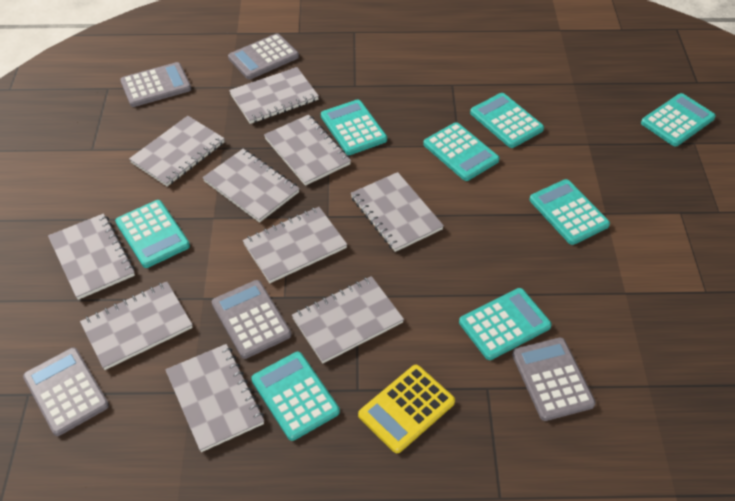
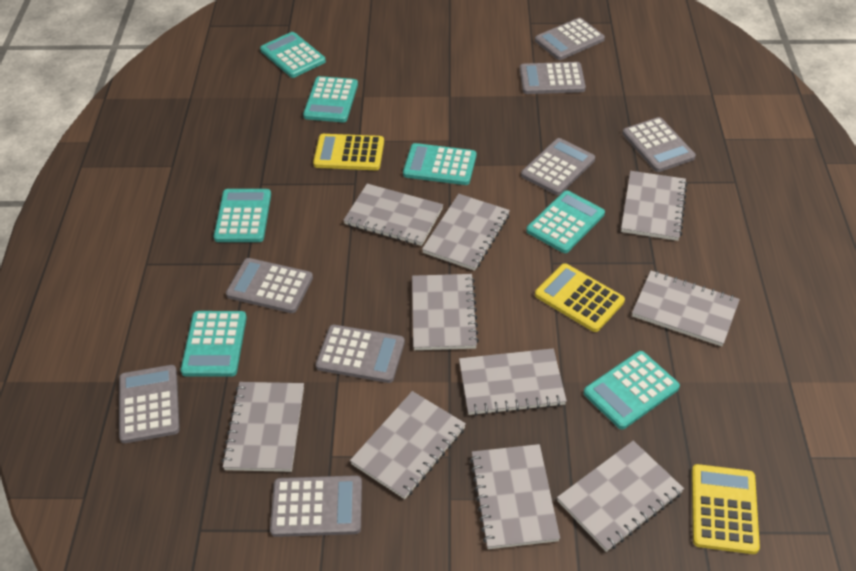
grey calculator: 5 -> 8
turquoise calculator: 8 -> 7
yellow calculator: 1 -> 3

